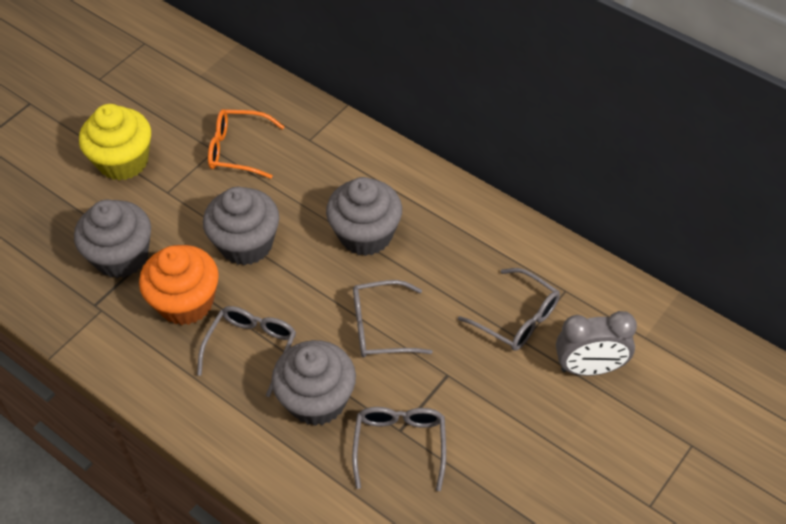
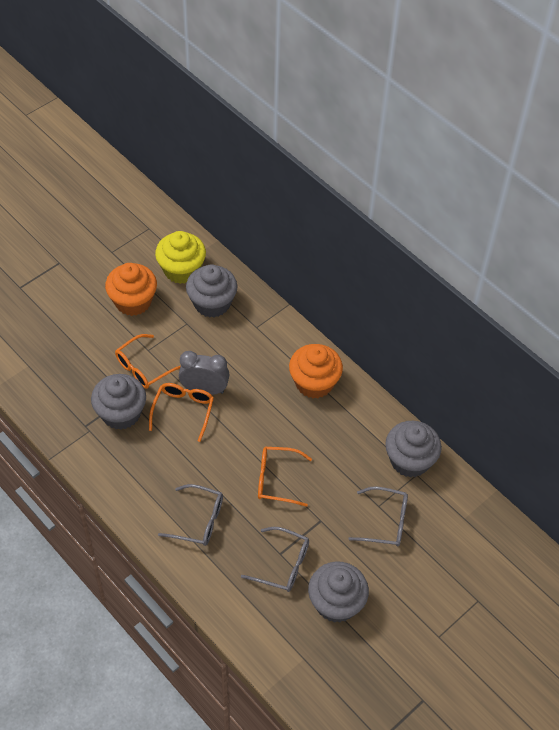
grey glasses: 4 -> 3
orange cupcake: 1 -> 2
orange glasses: 1 -> 3

